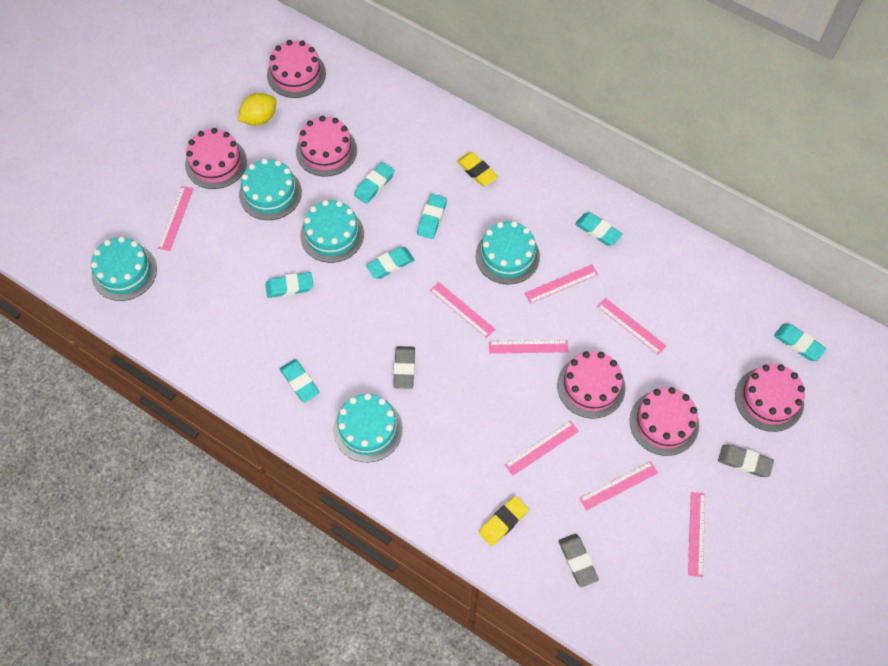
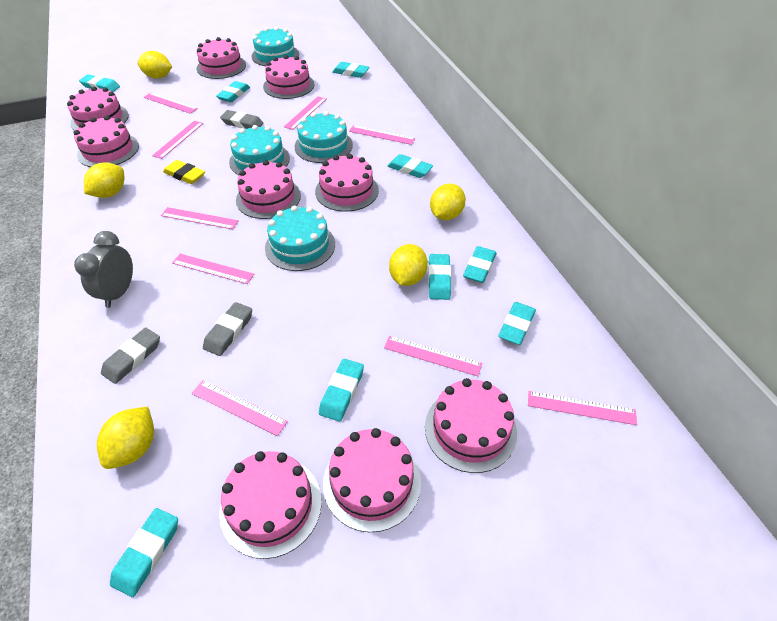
grey clock: 0 -> 1
pink cake: 6 -> 9
pink ruler: 8 -> 9
turquoise cake: 5 -> 4
turquoise eraser: 7 -> 9
yellow eraser: 2 -> 1
yellow lemon: 1 -> 5

